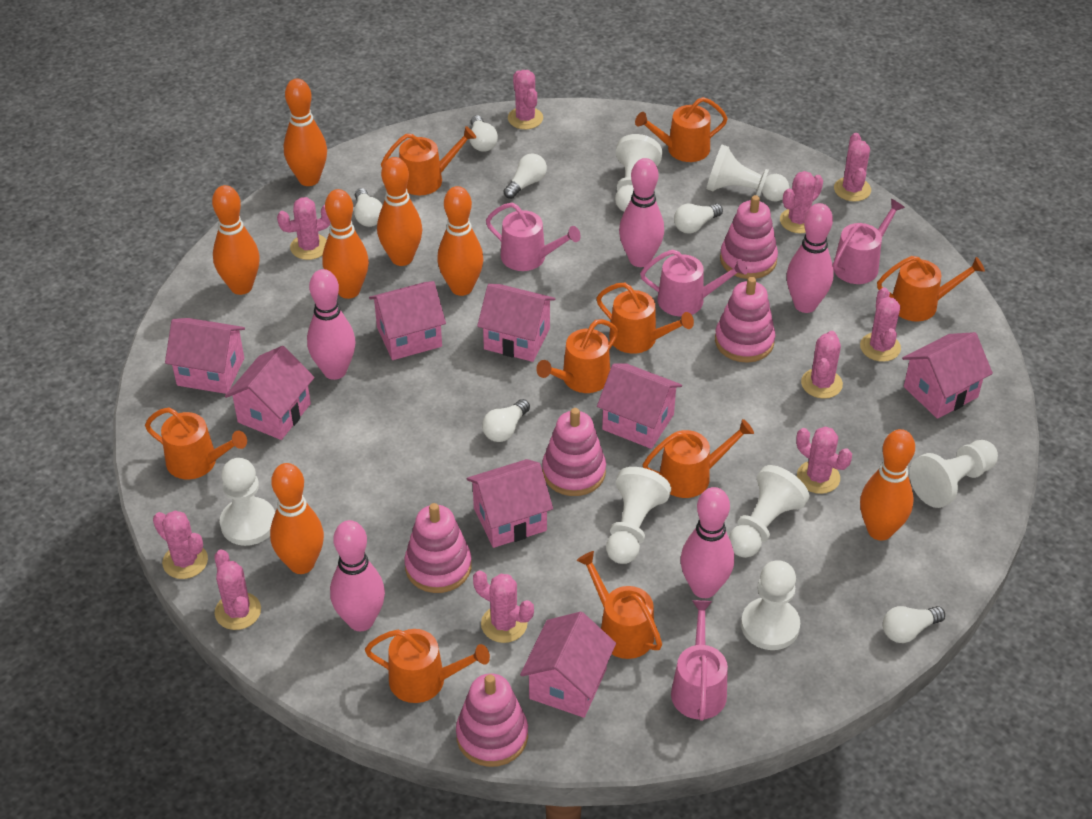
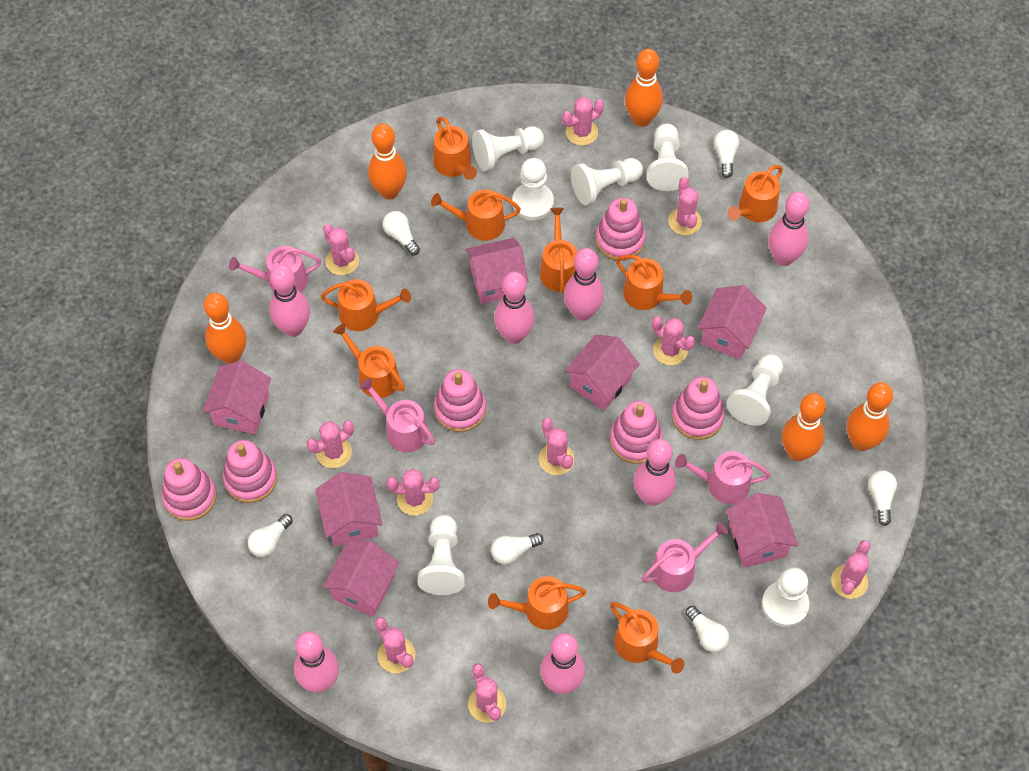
orange bowling pin: 7 -> 5
pink bowling pin: 5 -> 7
pink house: 8 -> 7
pink stacking toy: 5 -> 6

